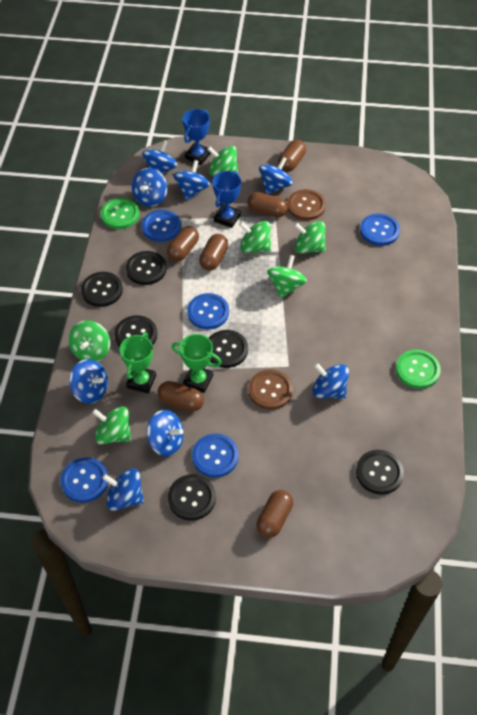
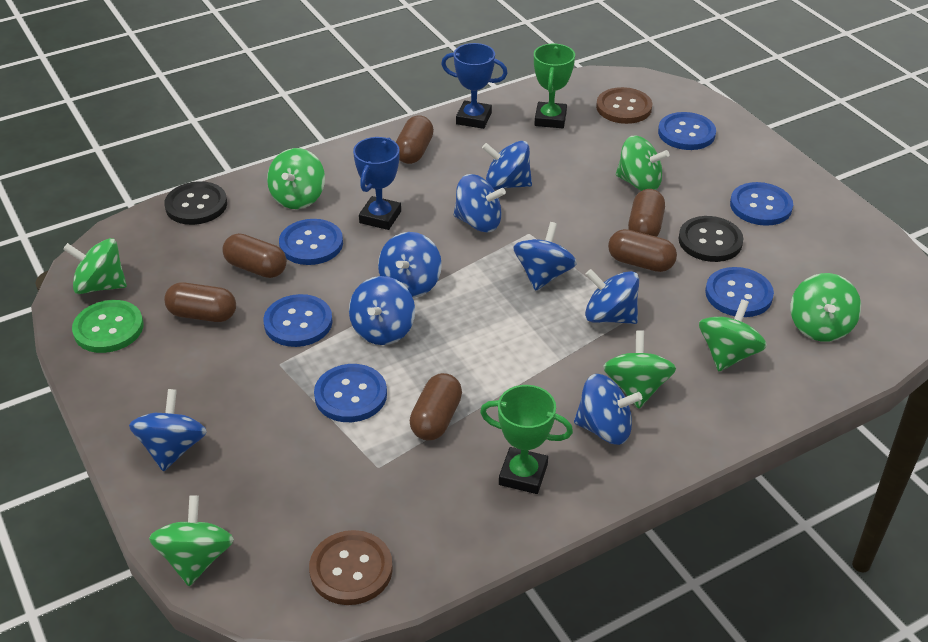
black button: 6 -> 2
blue button: 5 -> 6
green button: 2 -> 1
green spinning top: 6 -> 7

